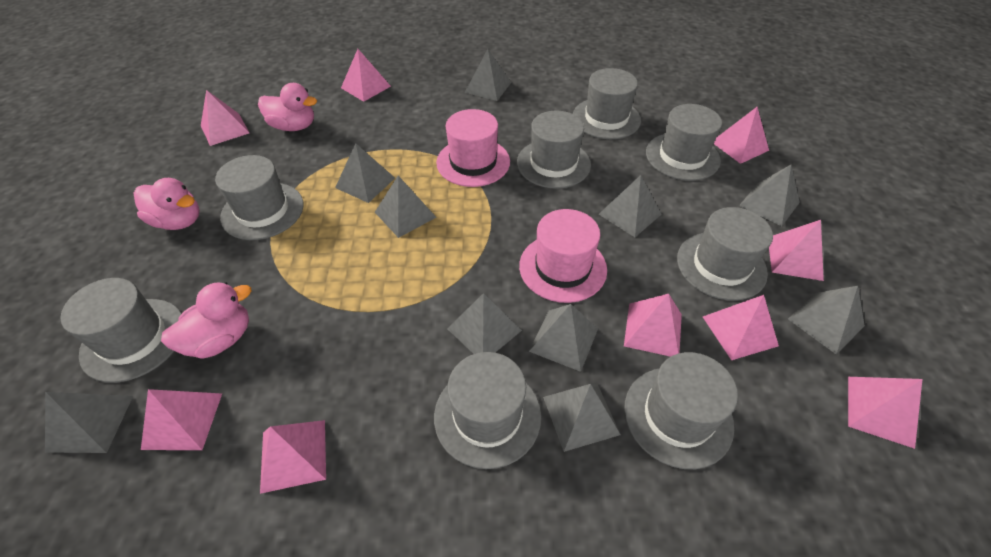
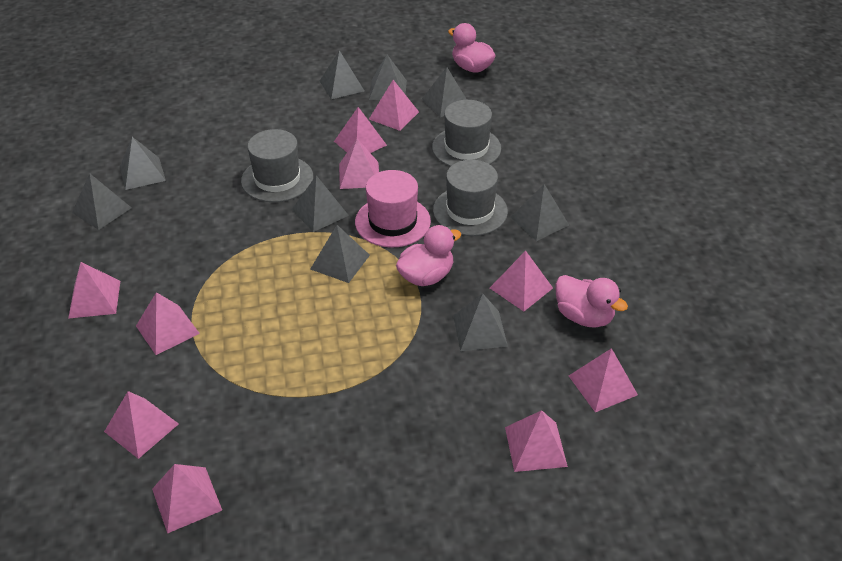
grey hat: 8 -> 3
grey pyramid: 10 -> 9
pink hat: 2 -> 1
pink pyramid: 9 -> 10

